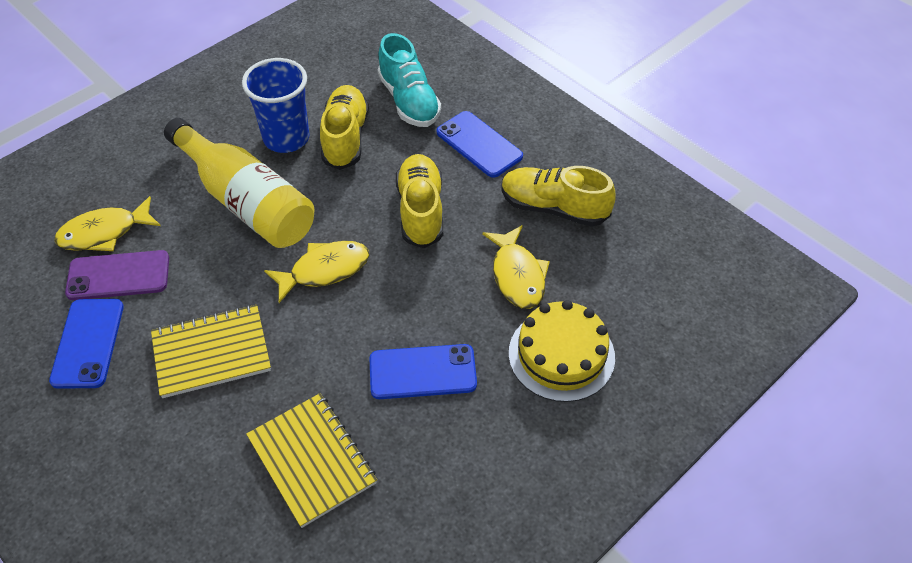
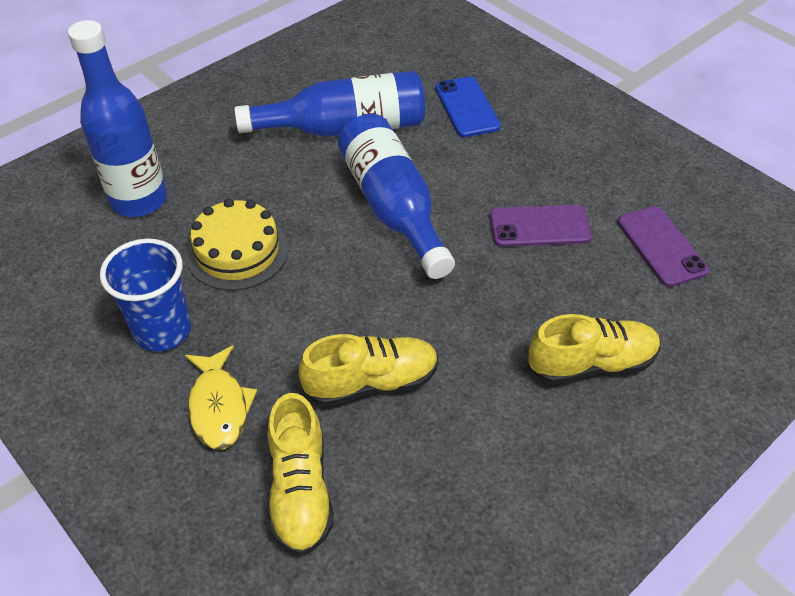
blue bottle: 0 -> 3
blue phone: 3 -> 1
purple phone: 1 -> 2
turquoise shoe: 1 -> 0
yellow bottle: 1 -> 0
yellow fish: 3 -> 1
yellow notebook: 2 -> 0

